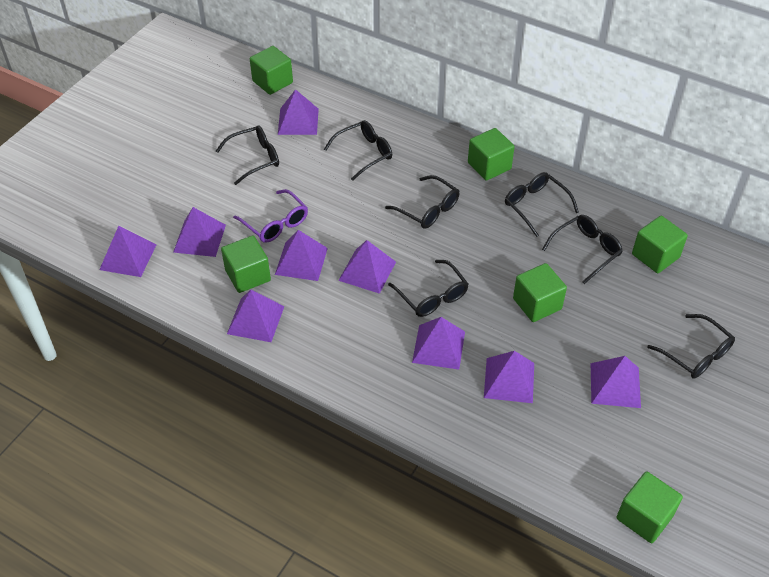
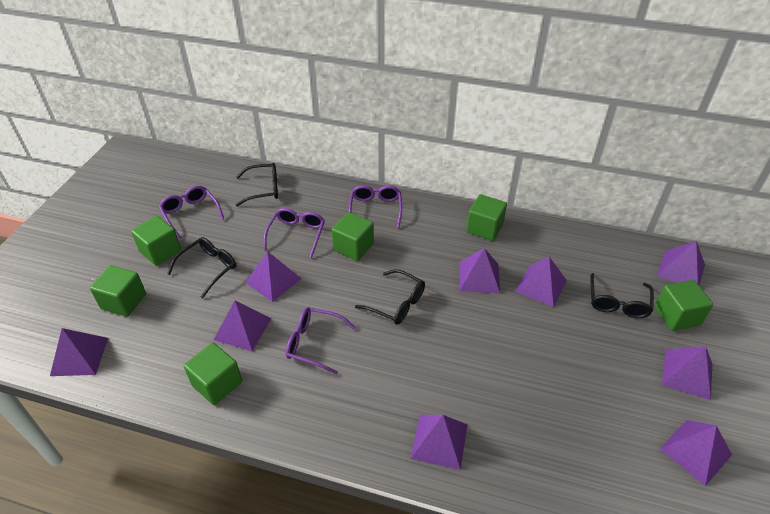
black glasses: 7 -> 4
purple glasses: 1 -> 4

